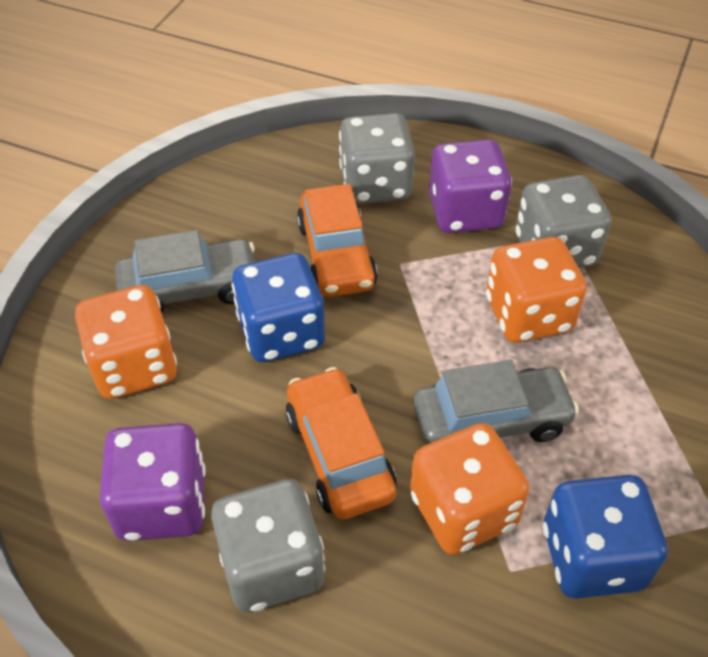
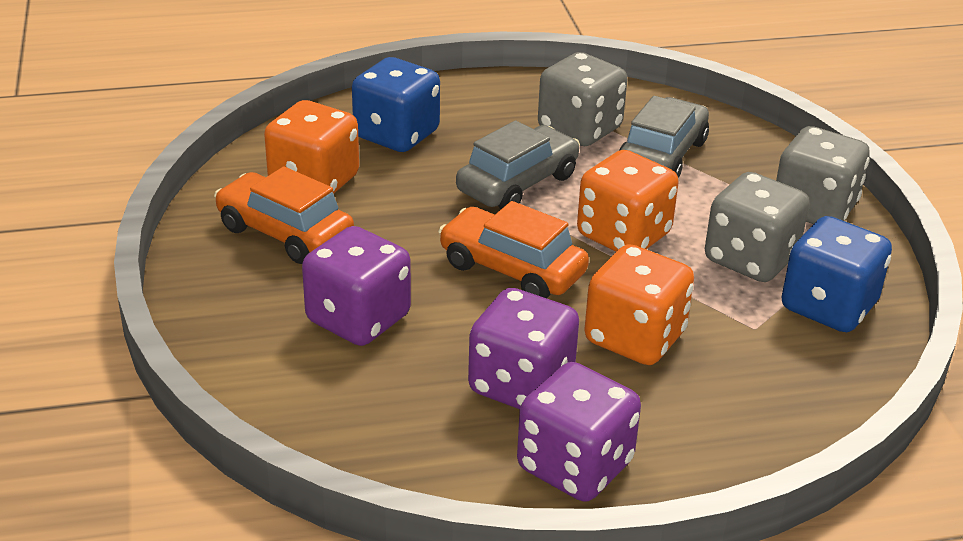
purple dice: 2 -> 3

